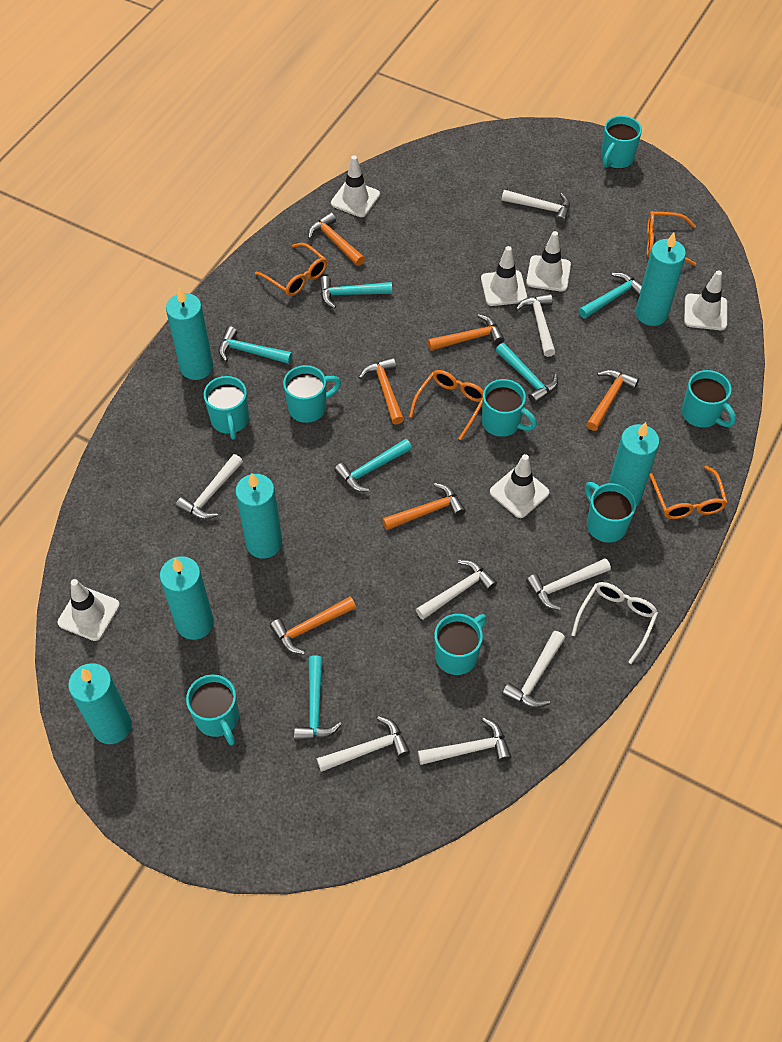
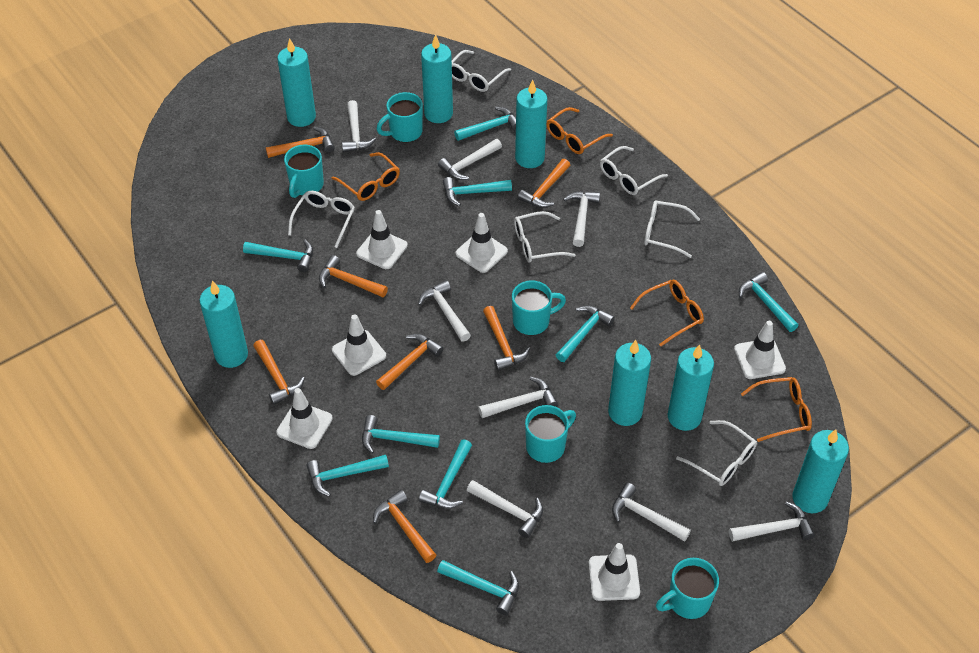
orange hammer: 6 -> 7
turquoise candle: 6 -> 7
turquoise hammer: 6 -> 9
turquoise mug: 8 -> 5
white glasses: 1 -> 6

